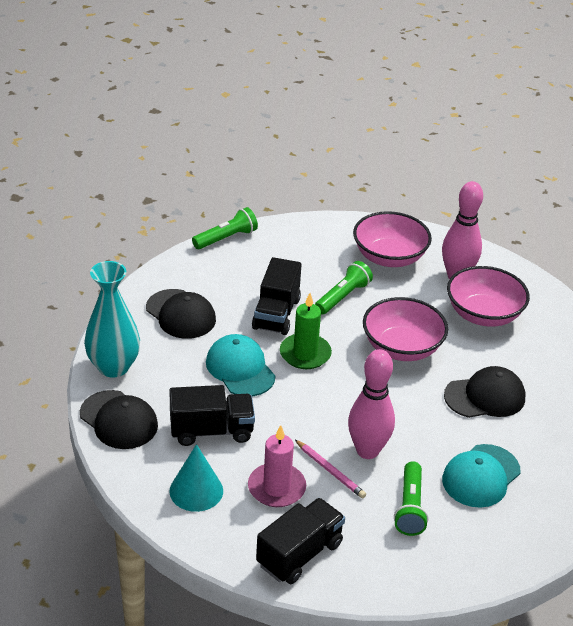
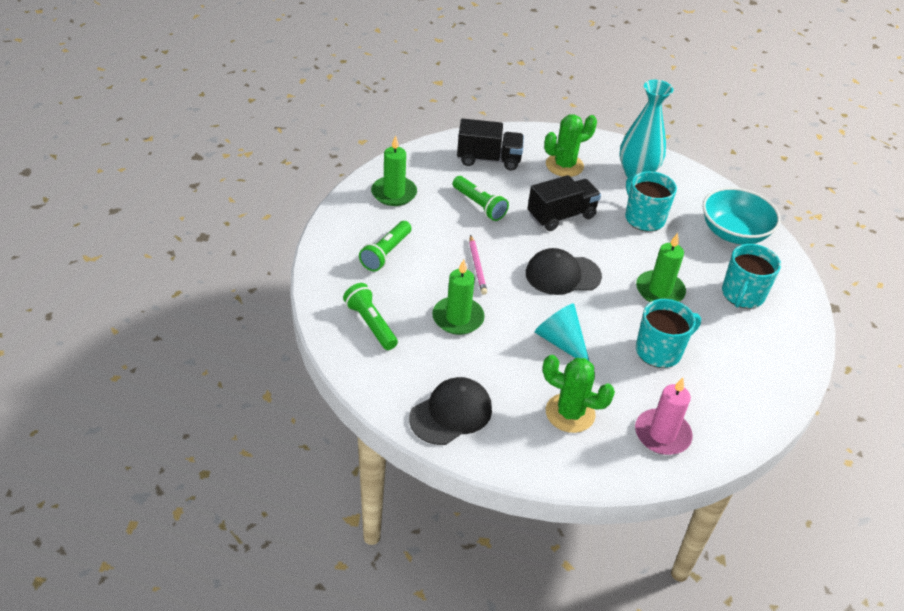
black cap: 3 -> 2
black truck: 3 -> 2
green cactus: 0 -> 2
green candle: 1 -> 3
pink bowl: 3 -> 0
pink bowling pin: 2 -> 0
turquoise bowl: 0 -> 1
turquoise cap: 2 -> 0
turquoise mug: 0 -> 3

